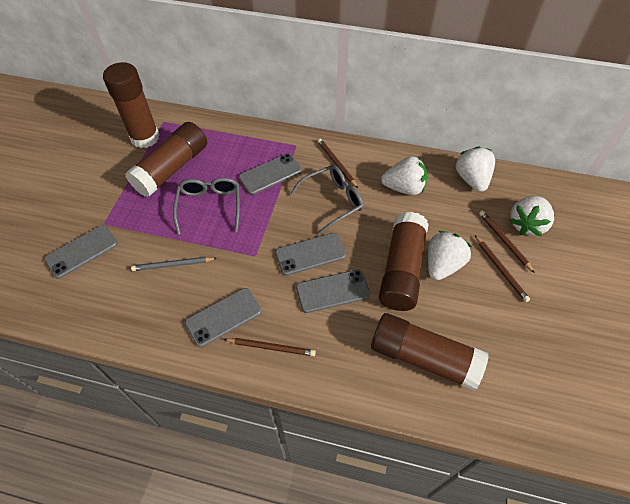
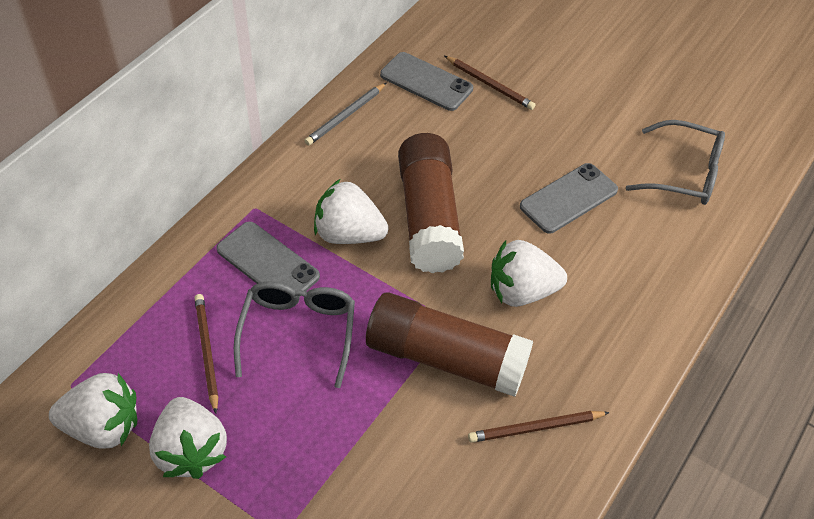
brown glue stick: 4 -> 2
brown pencil: 4 -> 3
grey phone: 5 -> 3

